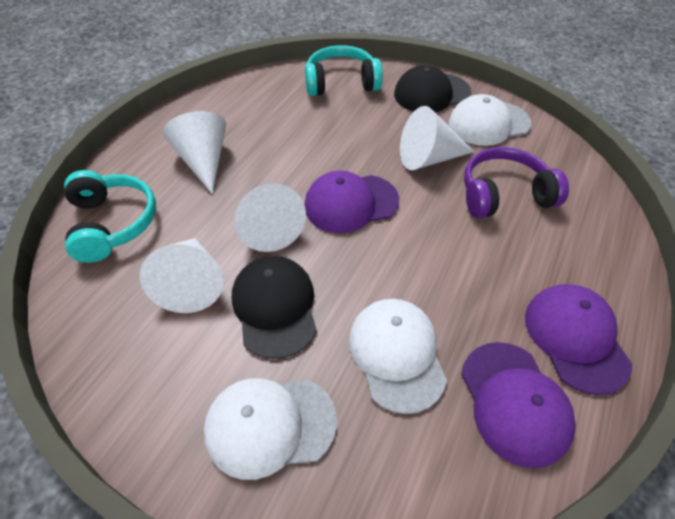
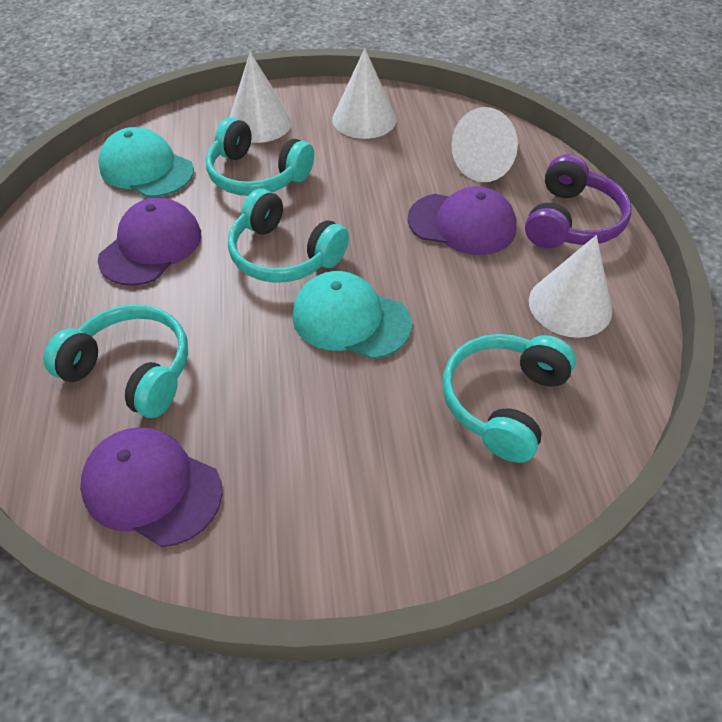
black cap: 2 -> 0
turquoise cap: 0 -> 2
turquoise headphones: 2 -> 4
white cap: 3 -> 0

